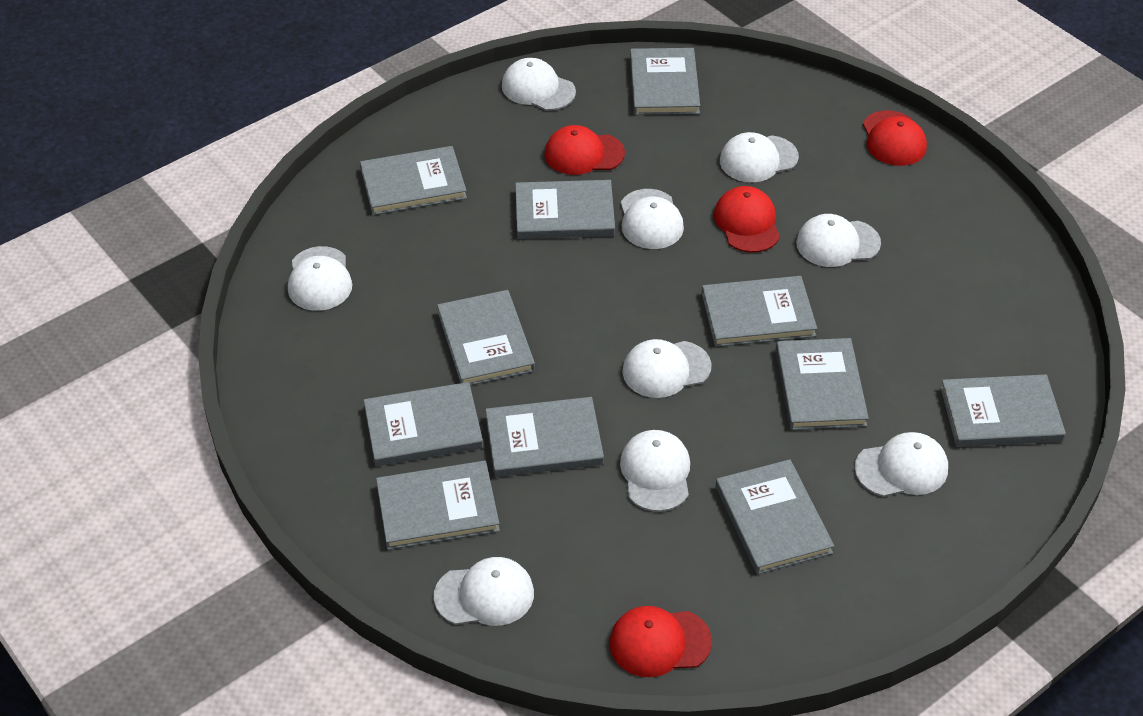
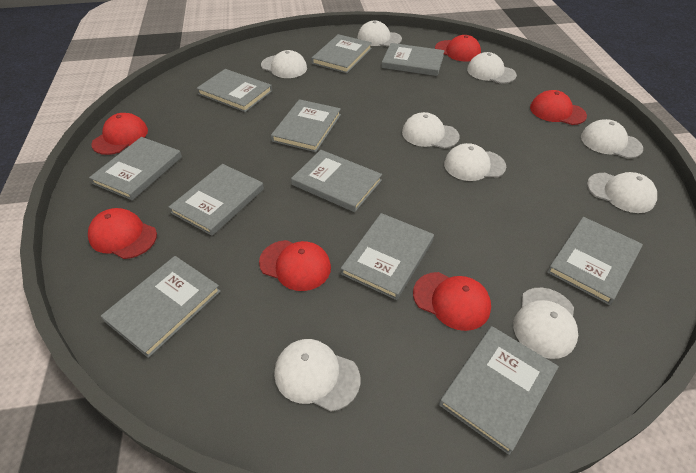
red cap: 4 -> 6

